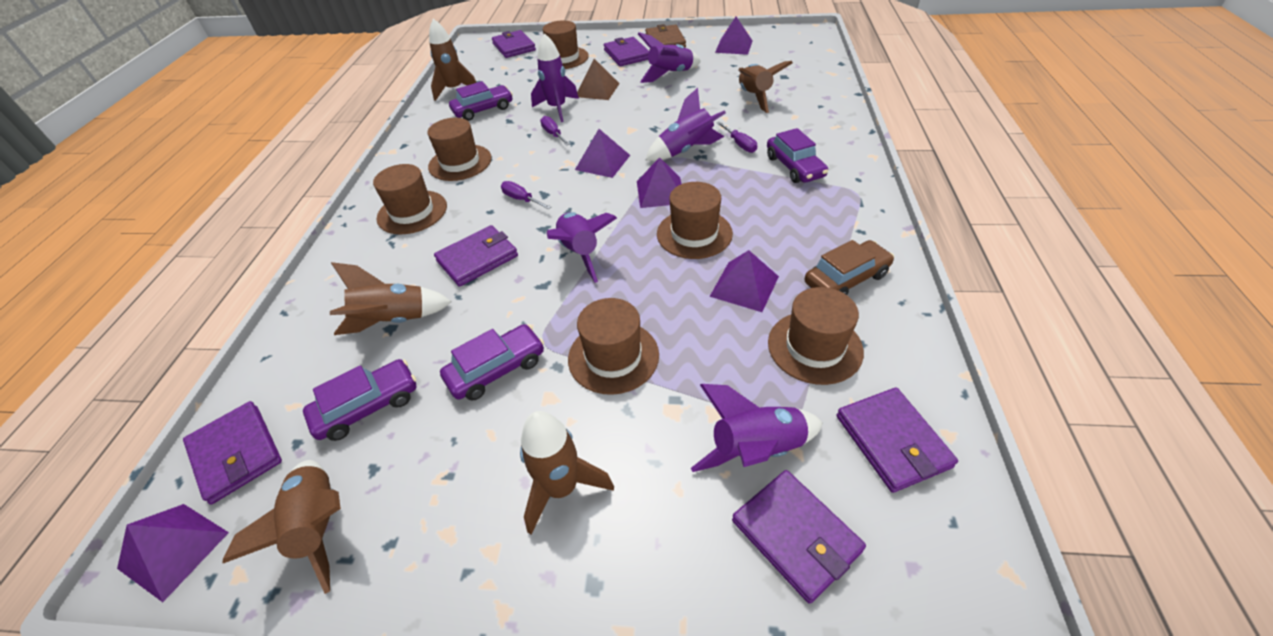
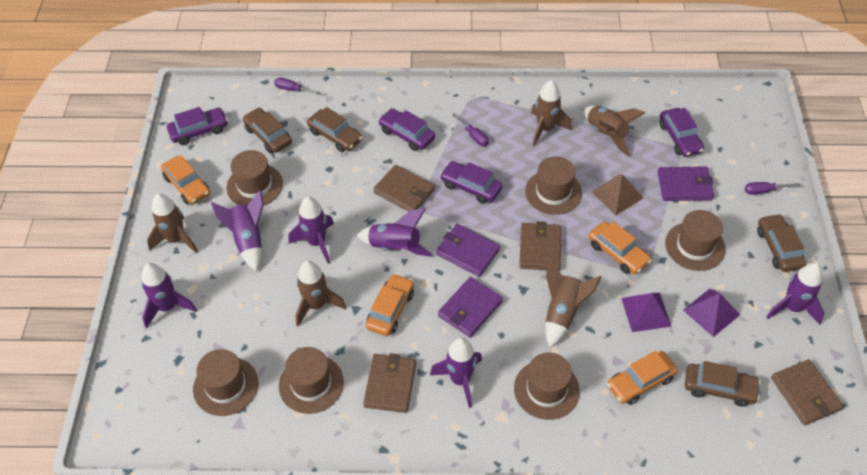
brown car: 1 -> 4
brown wallet: 1 -> 4
orange car: 0 -> 4
purple pyramid: 5 -> 2
purple rocket: 5 -> 6
purple wallet: 6 -> 3

